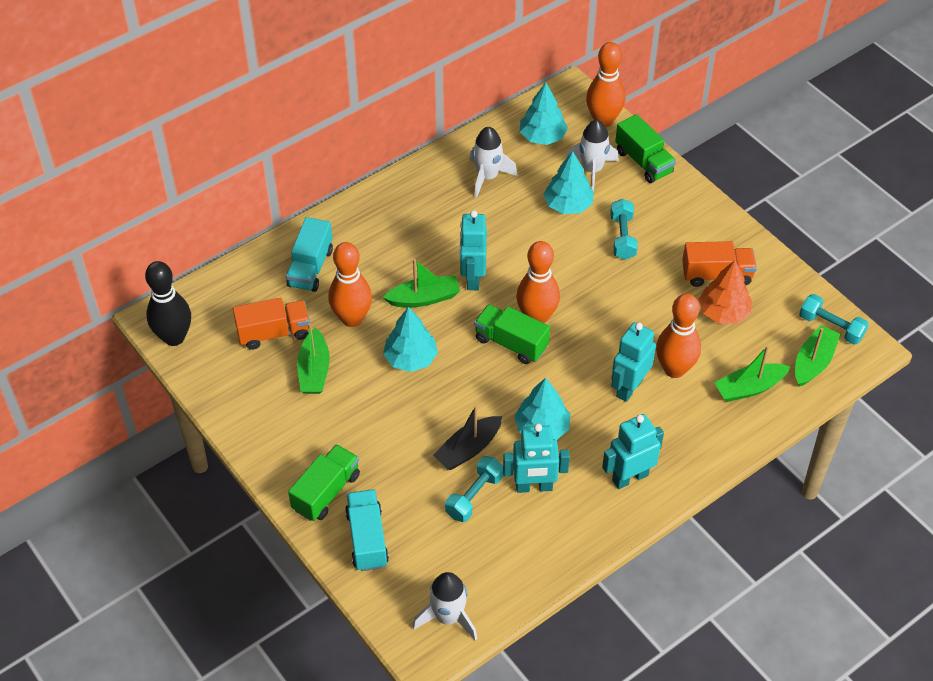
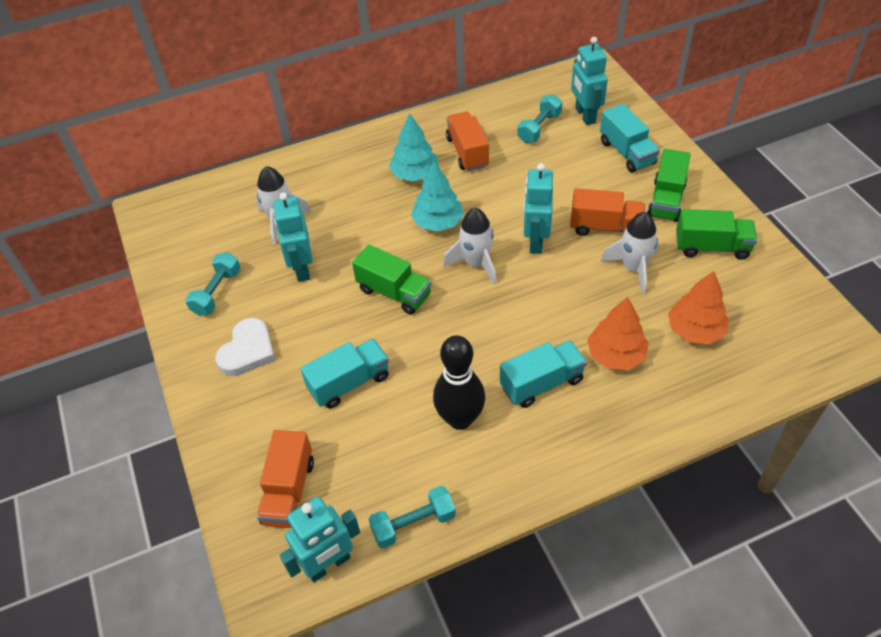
black boat: 1 -> 0
green boat: 4 -> 0
orange bowling pin: 4 -> 0
orange tree: 1 -> 2
orange truck: 2 -> 3
turquoise tree: 4 -> 2
turquoise truck: 2 -> 3
white heart: 0 -> 1

